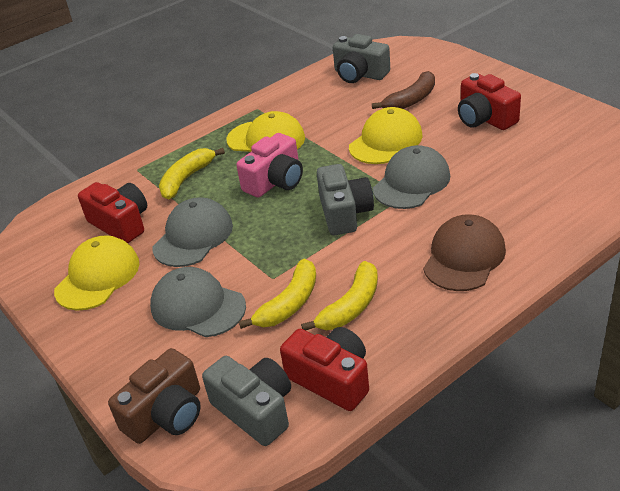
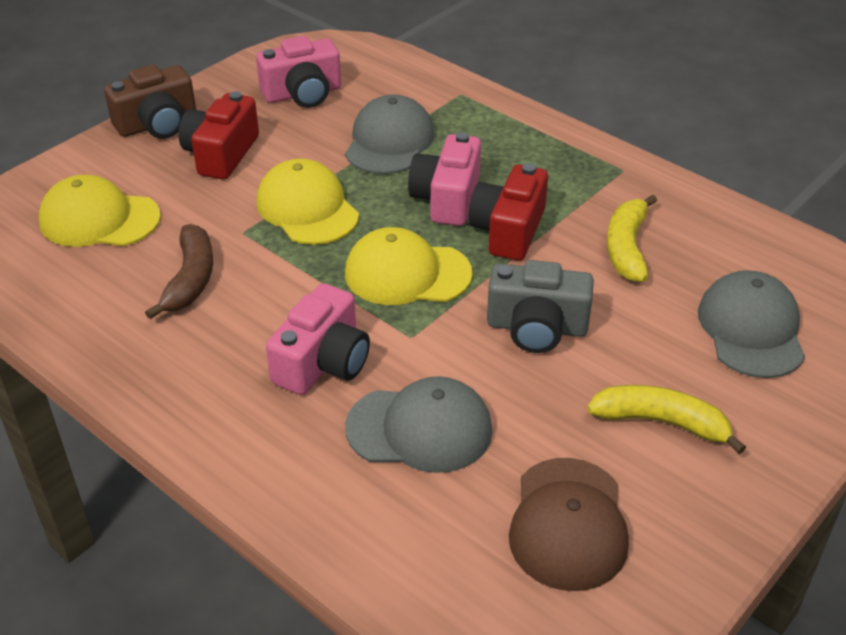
grey camera: 3 -> 1
pink camera: 1 -> 3
red camera: 3 -> 2
yellow banana: 3 -> 2

